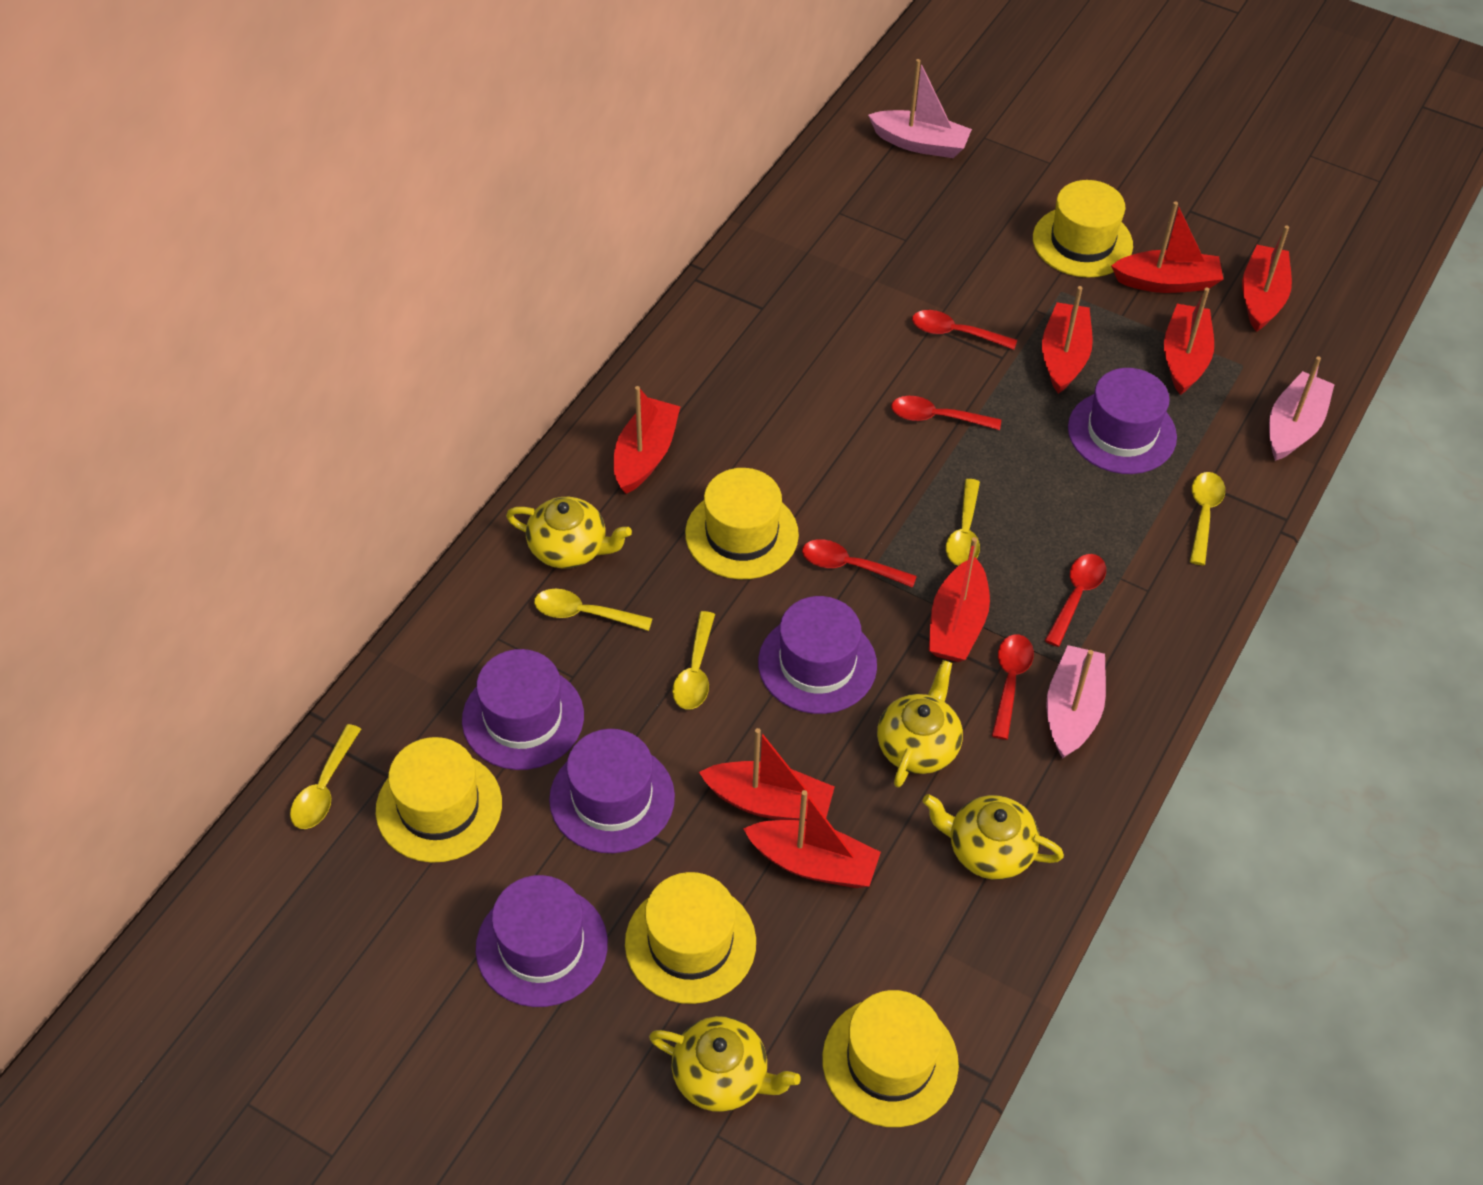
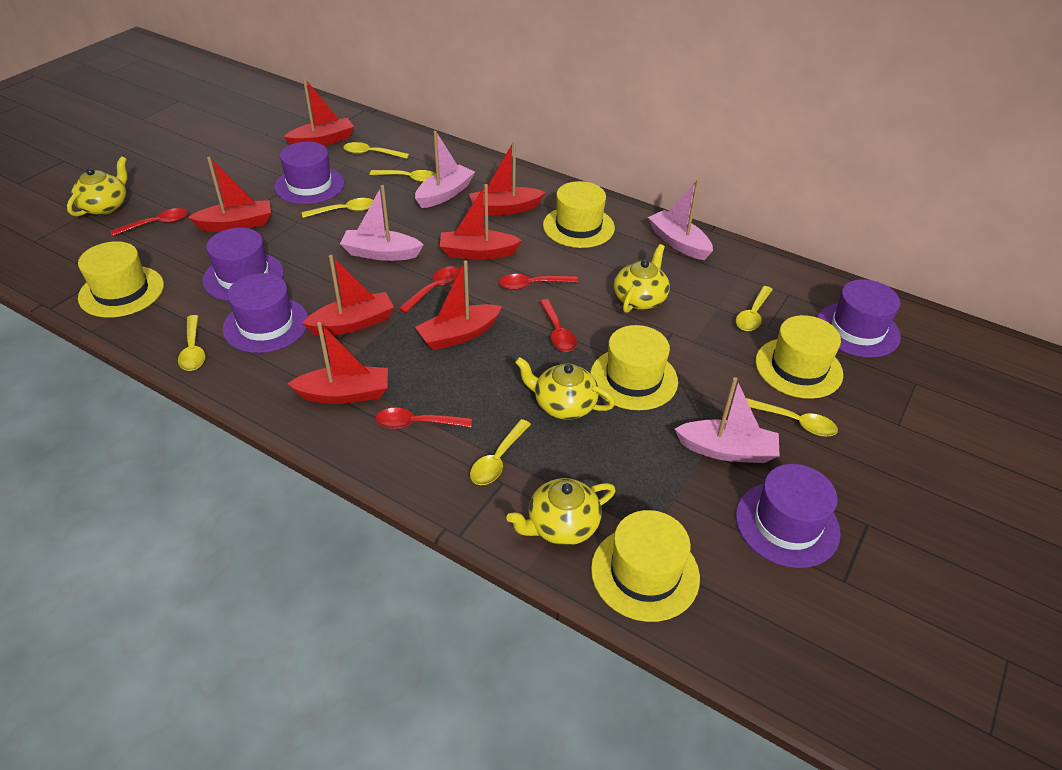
pink boat: 3 -> 4
red boat: 8 -> 7
yellow spoon: 5 -> 7

